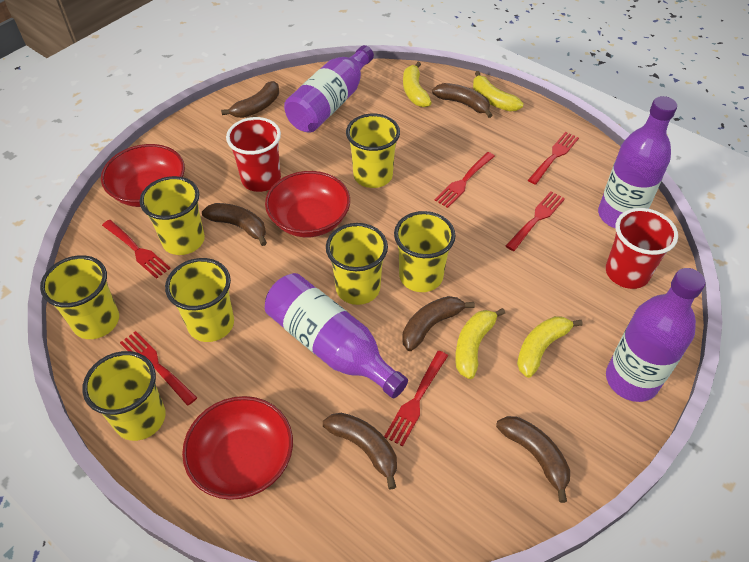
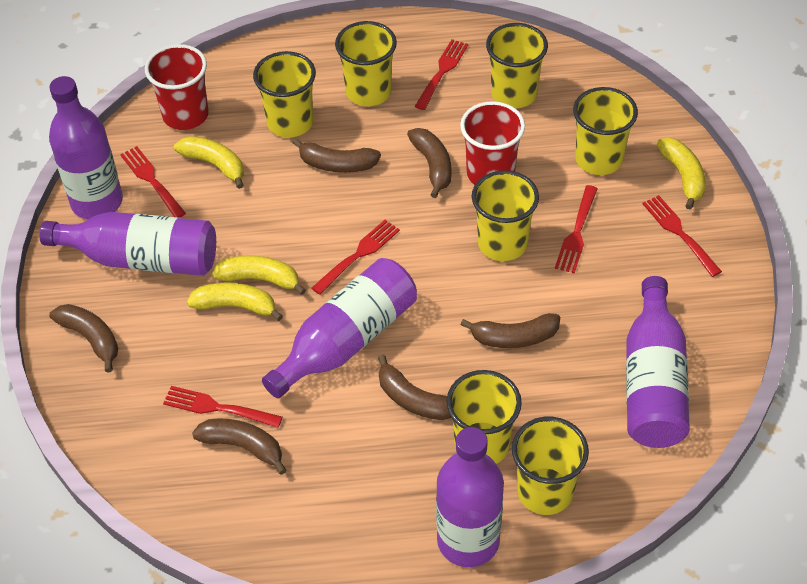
purple bottle: 4 -> 5
red bowl: 3 -> 0

